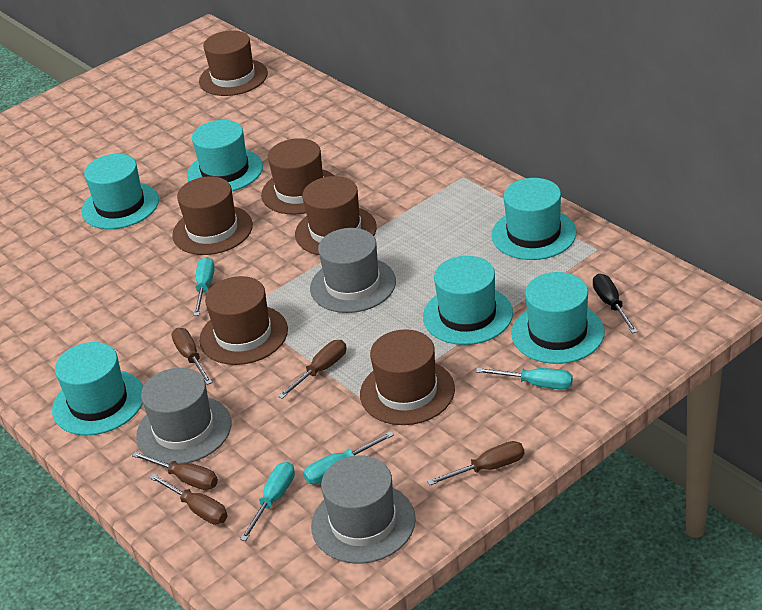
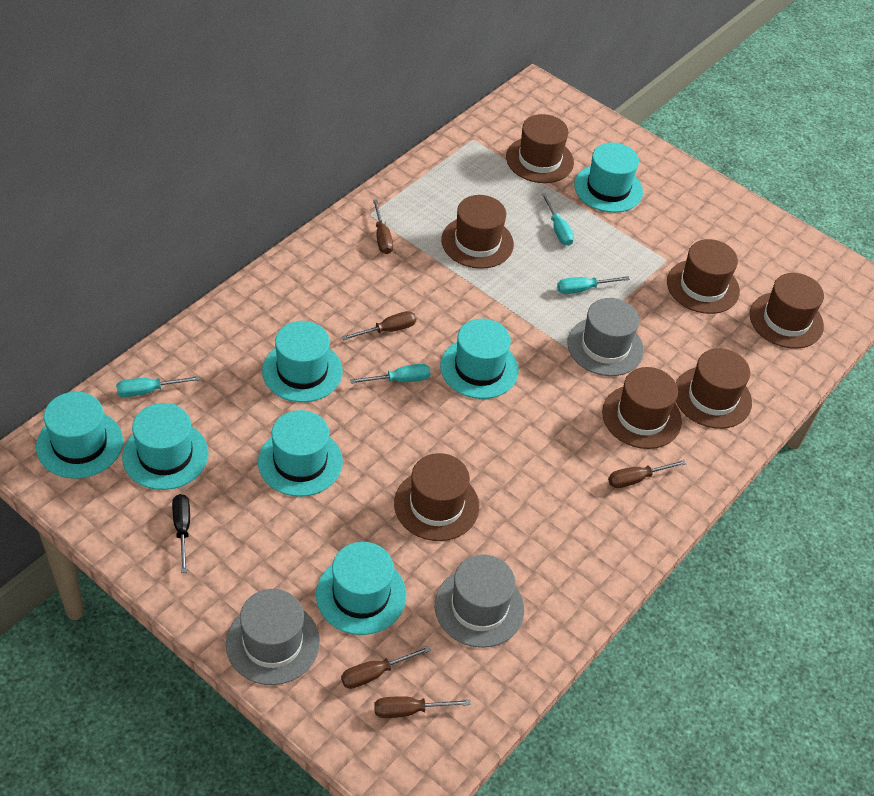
brown hat: 6 -> 7
turquoise hat: 6 -> 7

